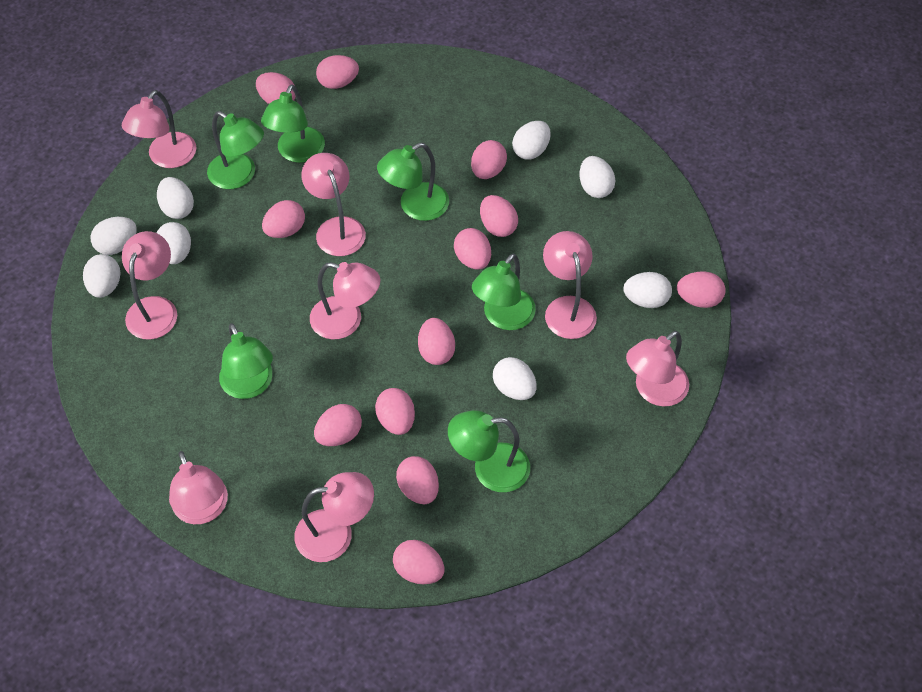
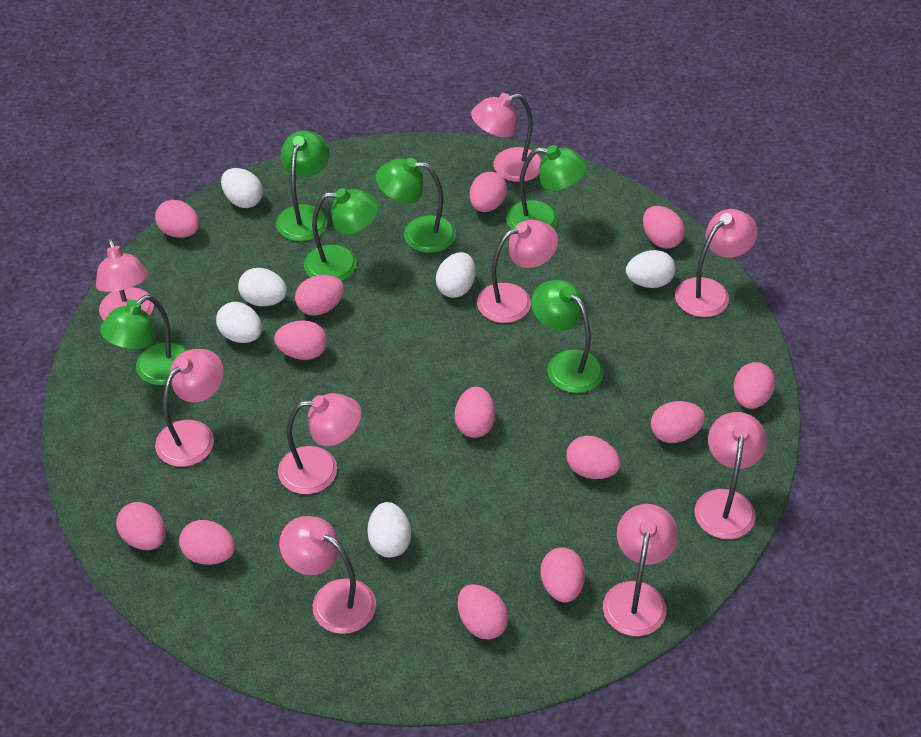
pink egg: 12 -> 13
pink lamp: 8 -> 9
white egg: 8 -> 6

